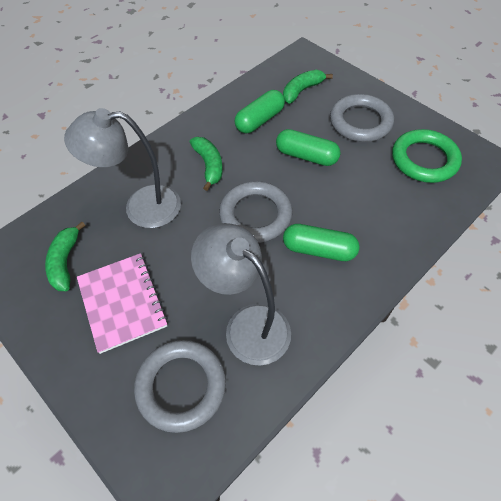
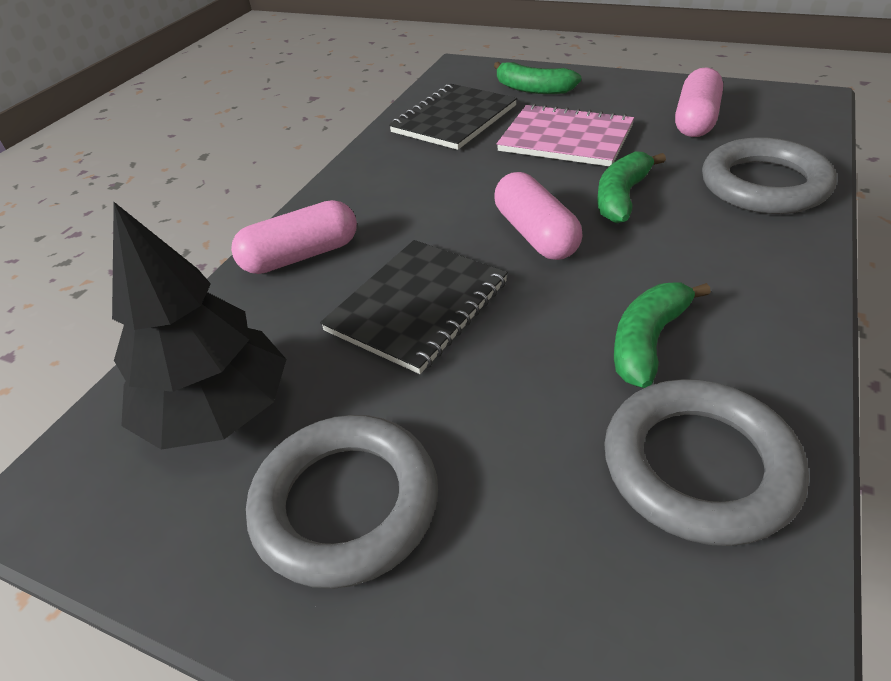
black notebook: 0 -> 2
black tree: 0 -> 1
green capsule: 3 -> 0
green ring: 1 -> 0
grey lamp: 2 -> 0
pink capsule: 0 -> 3

